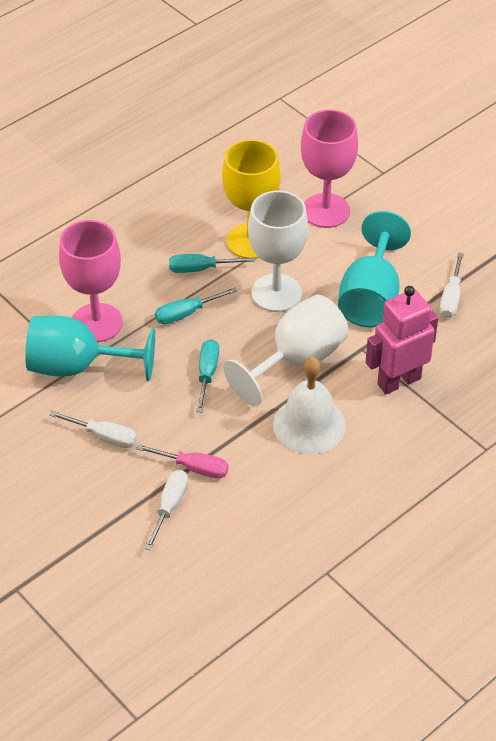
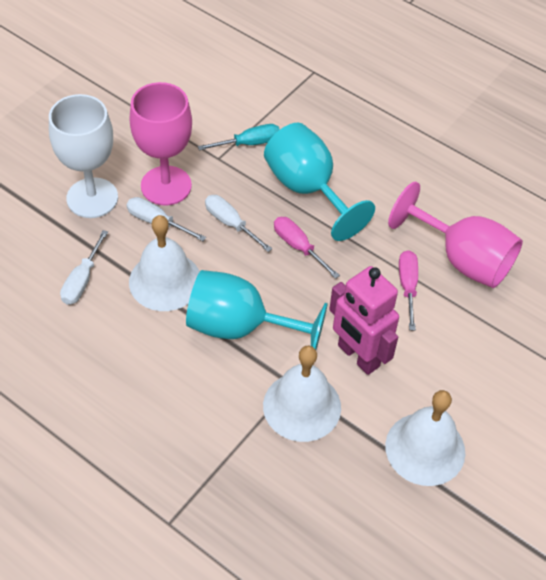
pink screwdriver: 1 -> 2
turquoise screwdriver: 3 -> 1
white bell: 1 -> 3
white goblet: 2 -> 1
yellow goblet: 1 -> 0

